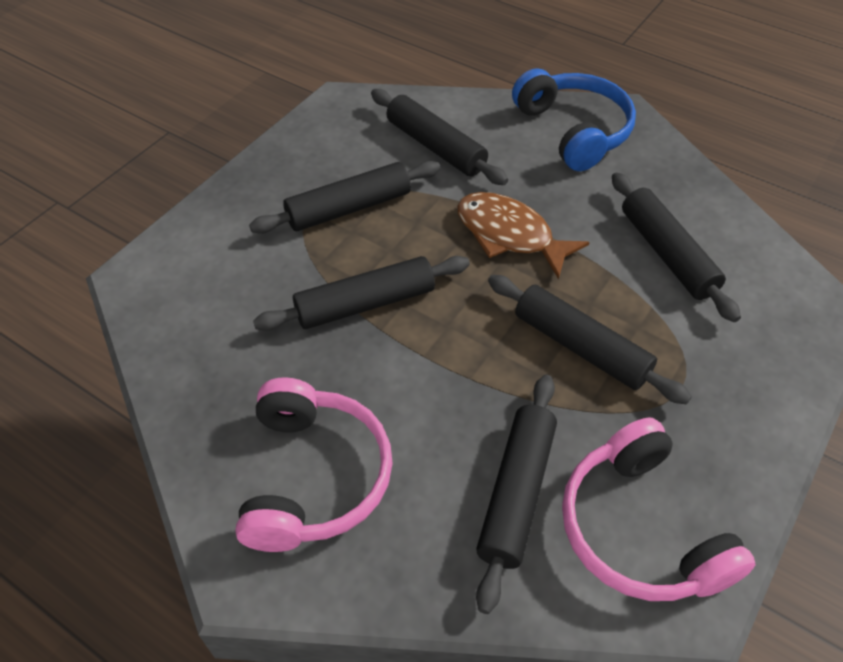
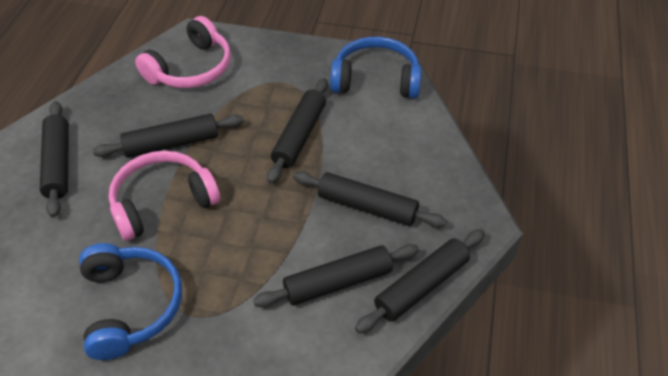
blue headphones: 1 -> 2
brown fish: 1 -> 0

